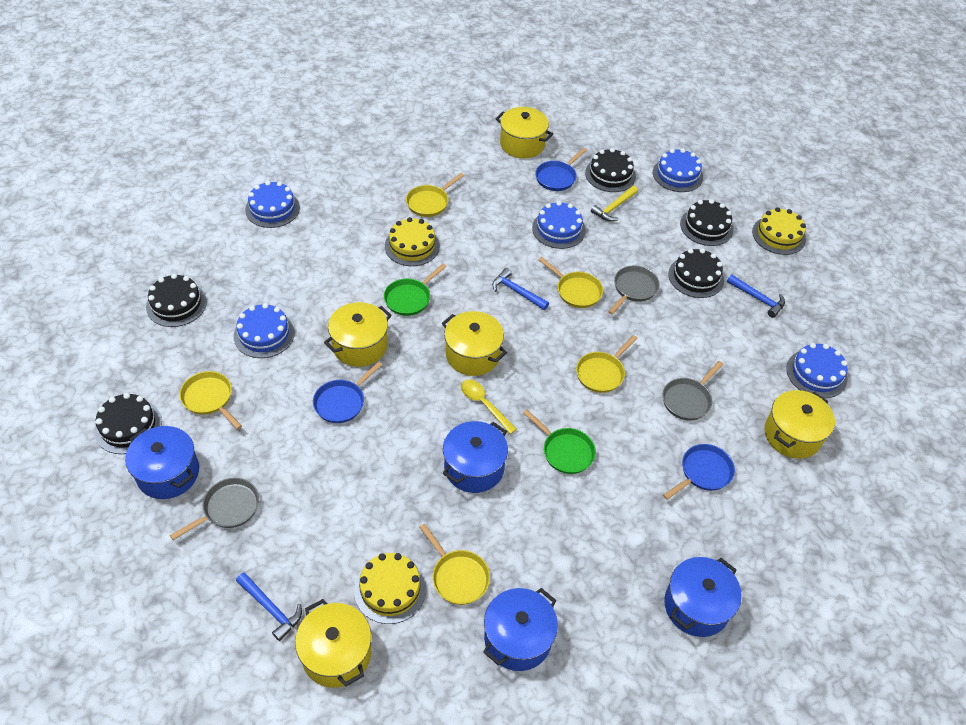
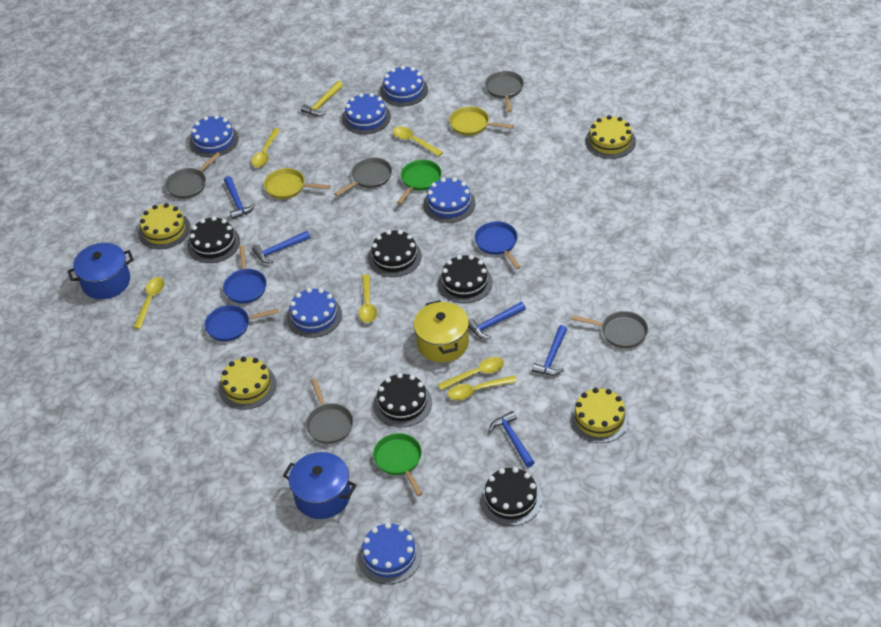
blue cake: 5 -> 6
blue hammer: 3 -> 5
blue pot: 4 -> 2
grey pan: 3 -> 5
yellow cake: 3 -> 4
yellow pan: 5 -> 2
yellow pot: 5 -> 1
yellow spoon: 1 -> 6

